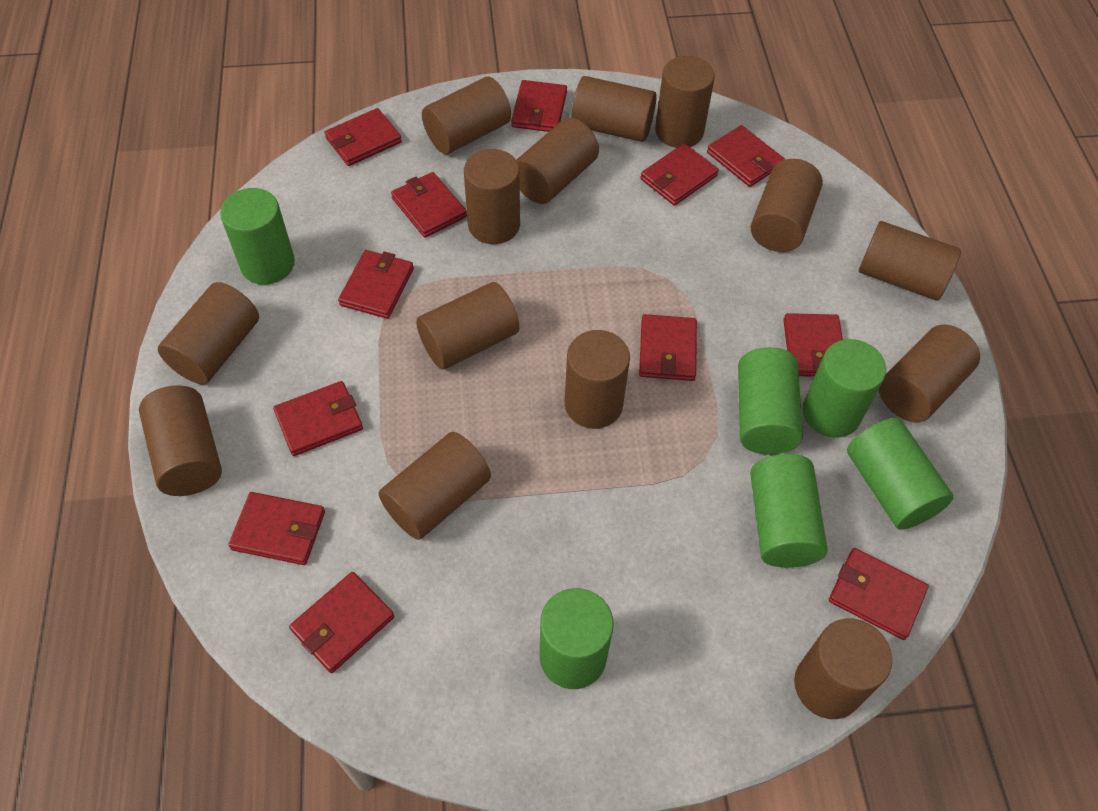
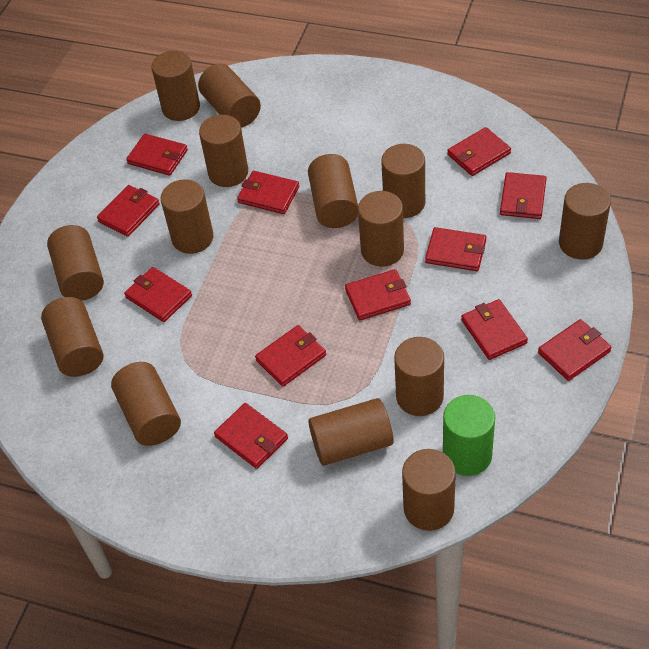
green cylinder: 6 -> 1

